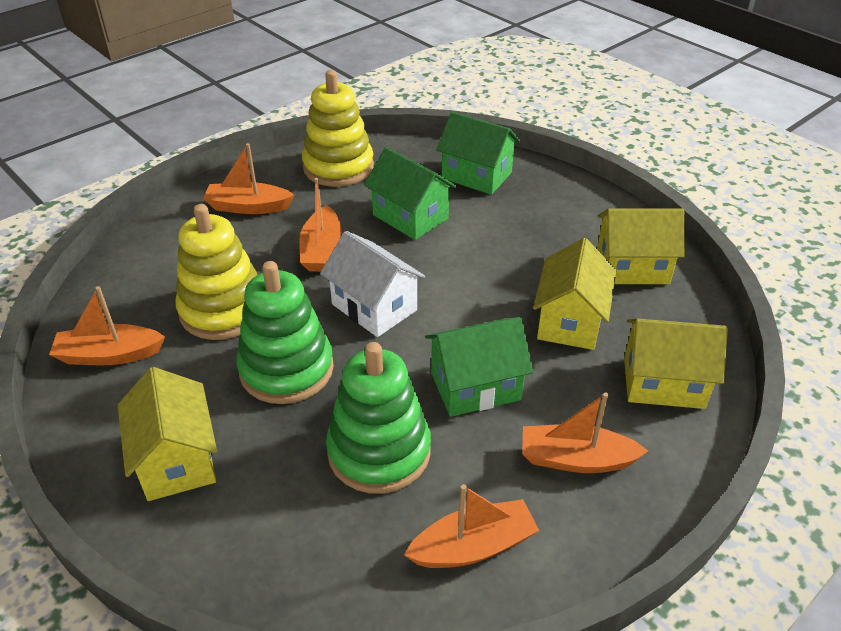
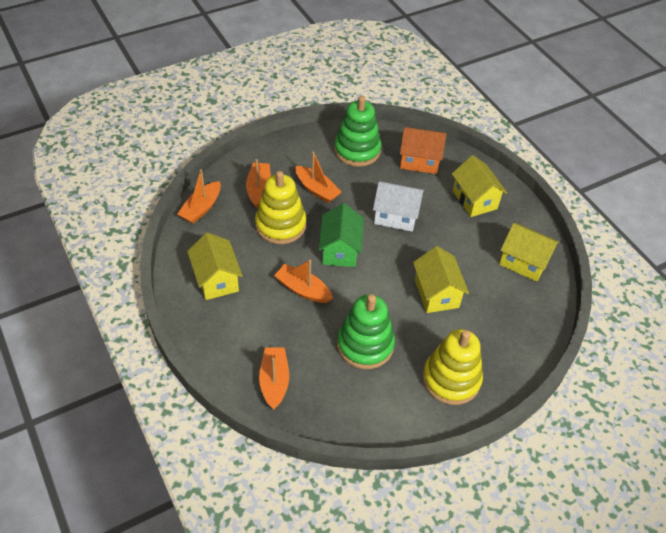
green house: 3 -> 1
orange house: 0 -> 1

